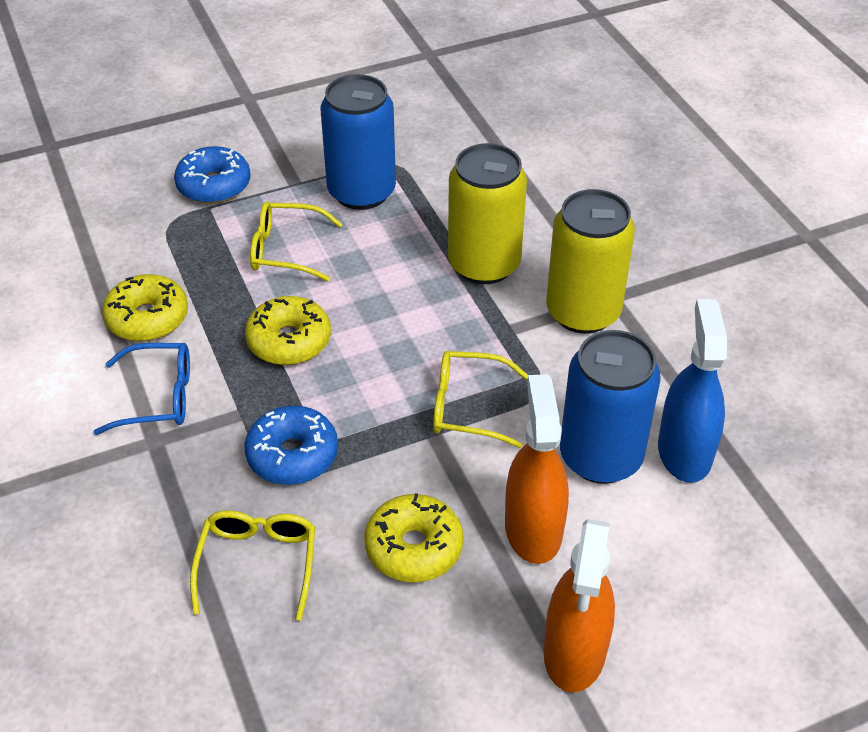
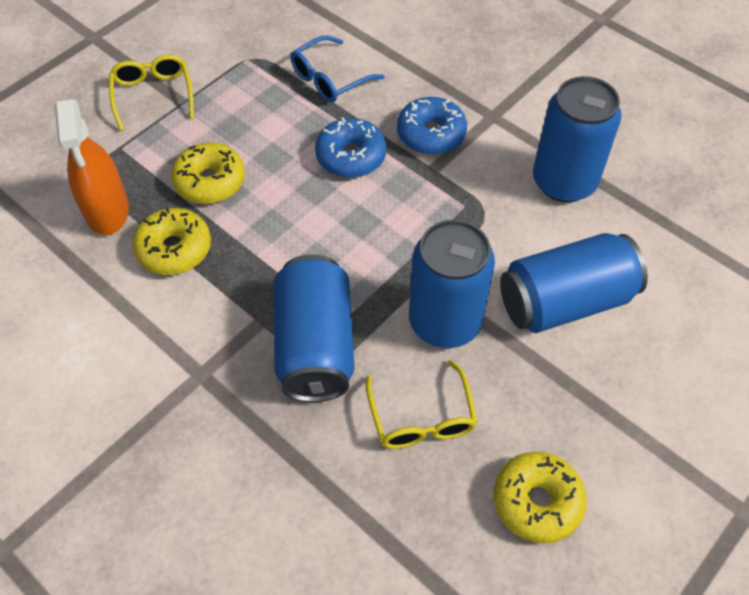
blue can: 2 -> 4
blue spray bottle: 1 -> 0
orange spray bottle: 2 -> 1
yellow can: 2 -> 0
yellow glasses: 3 -> 2

